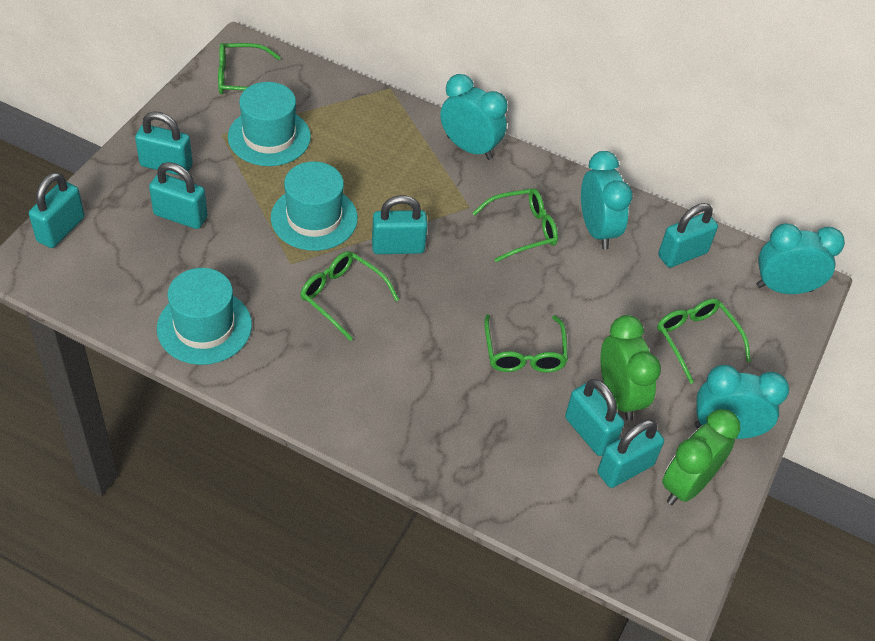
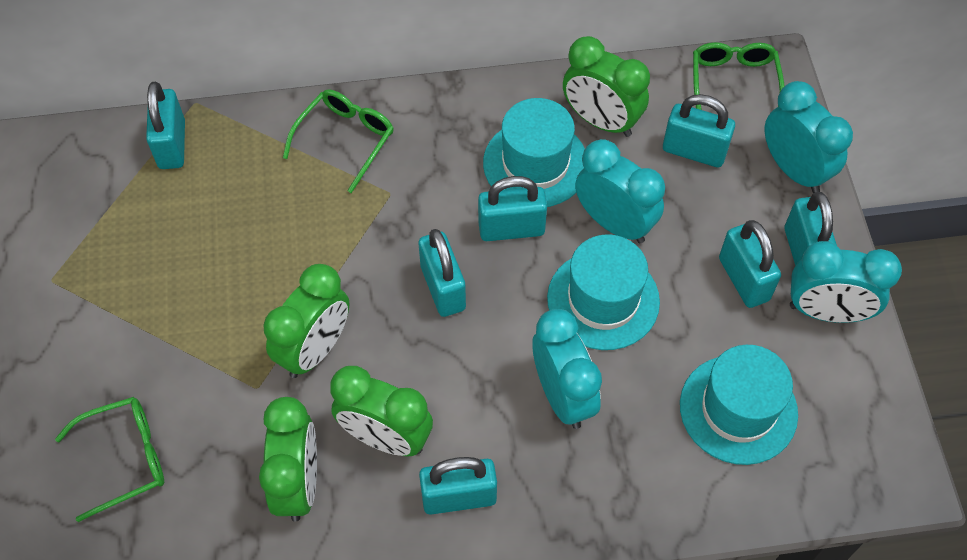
green clock: 2 -> 4
green glasses: 5 -> 3

